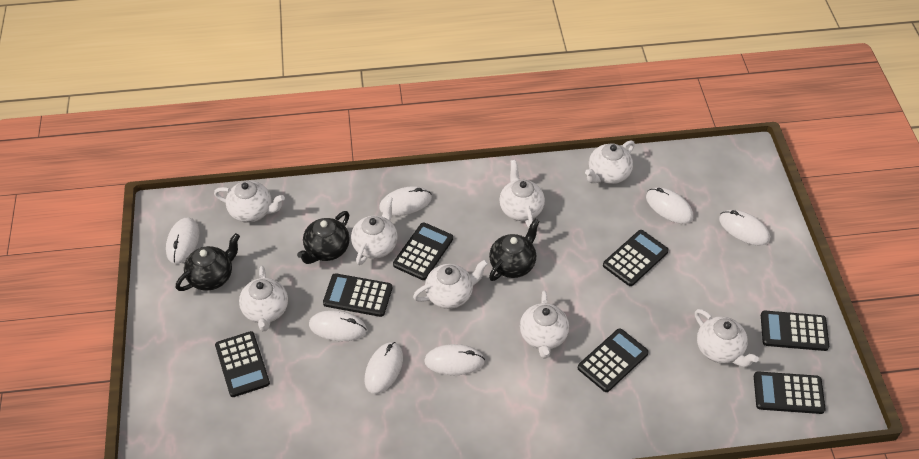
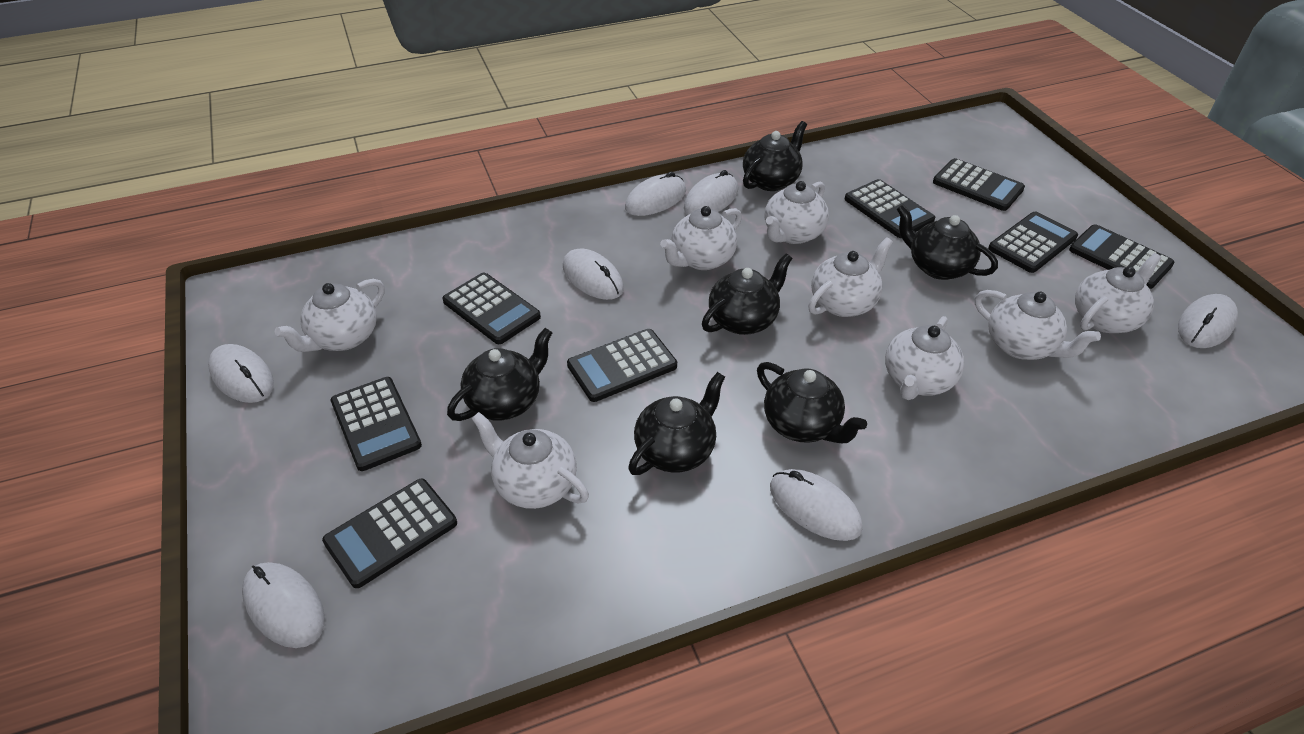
black calculator: 7 -> 8
black teapot: 3 -> 6

